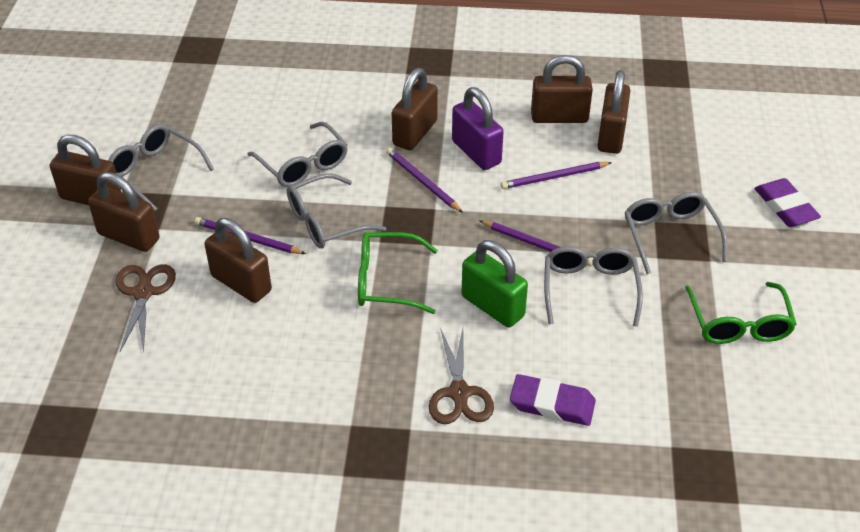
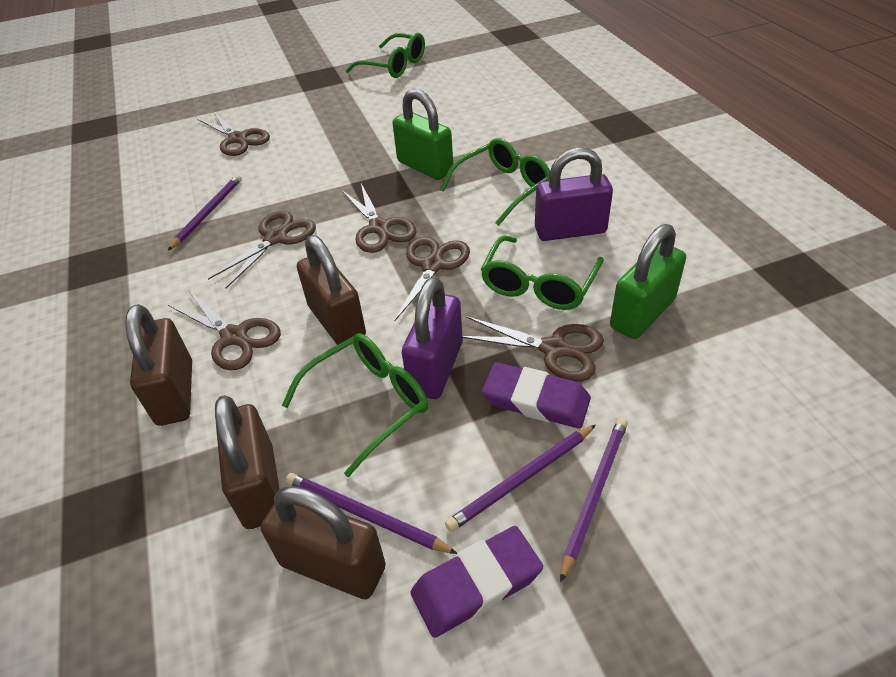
brown padlock: 6 -> 4
brown scissors: 2 -> 6
green glasses: 2 -> 4
green padlock: 1 -> 2
grey glasses: 5 -> 0
purple padlock: 1 -> 2

